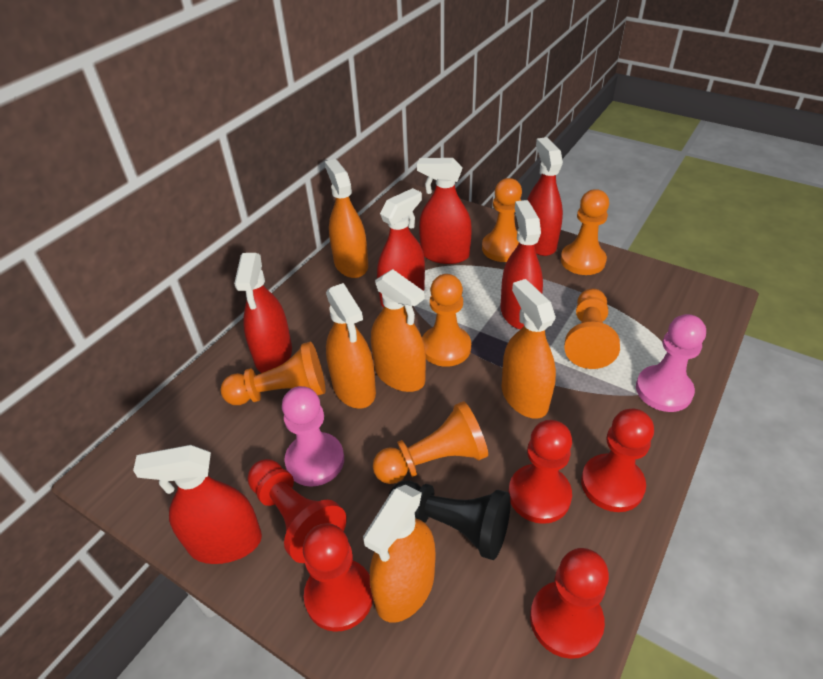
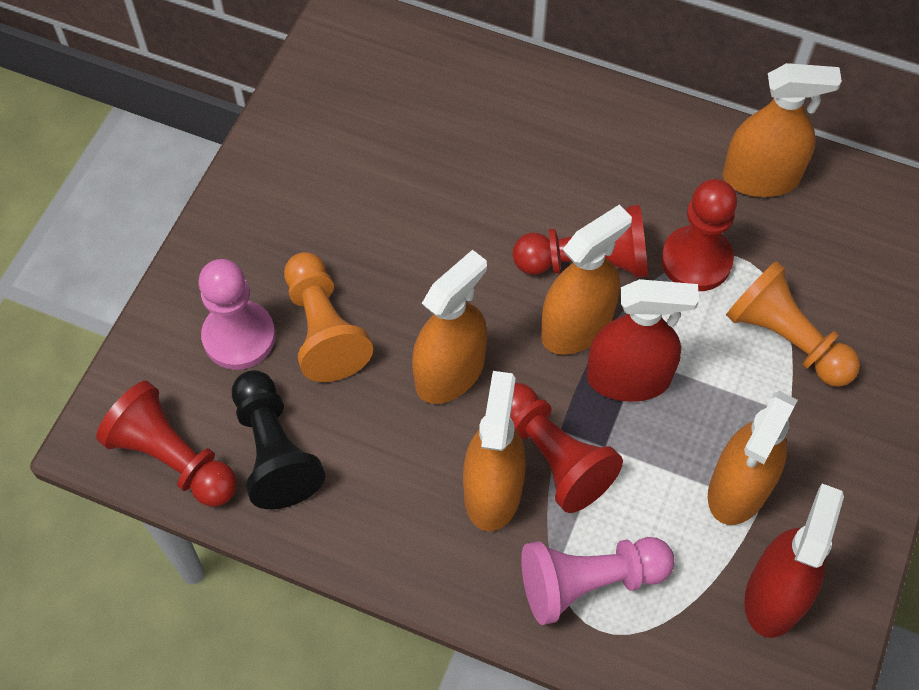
orange pawn: 6 -> 2
red pawn: 5 -> 4
red spray bottle: 6 -> 2

